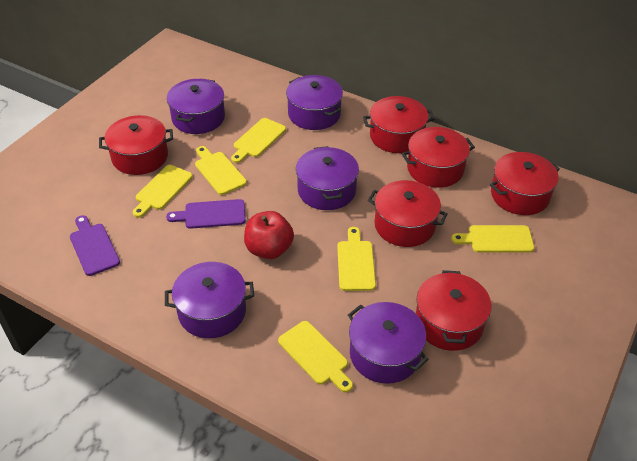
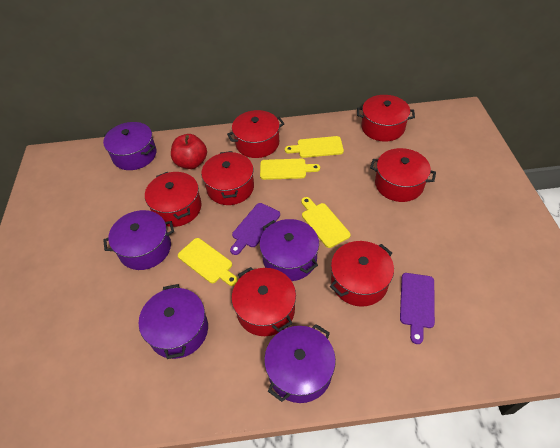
red pot: 6 -> 7
yellow cutting board: 6 -> 4

